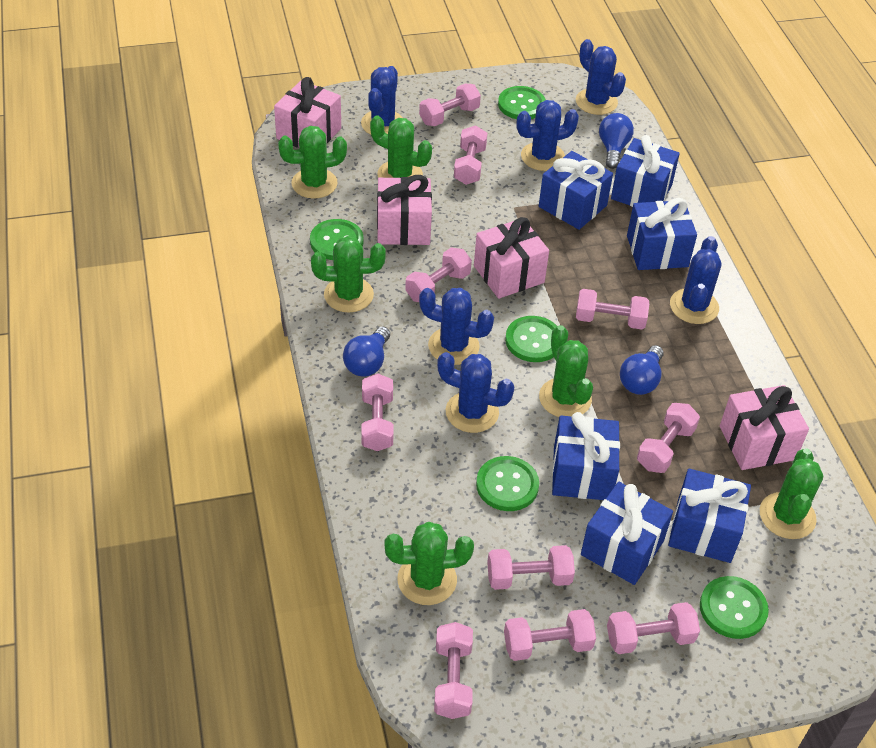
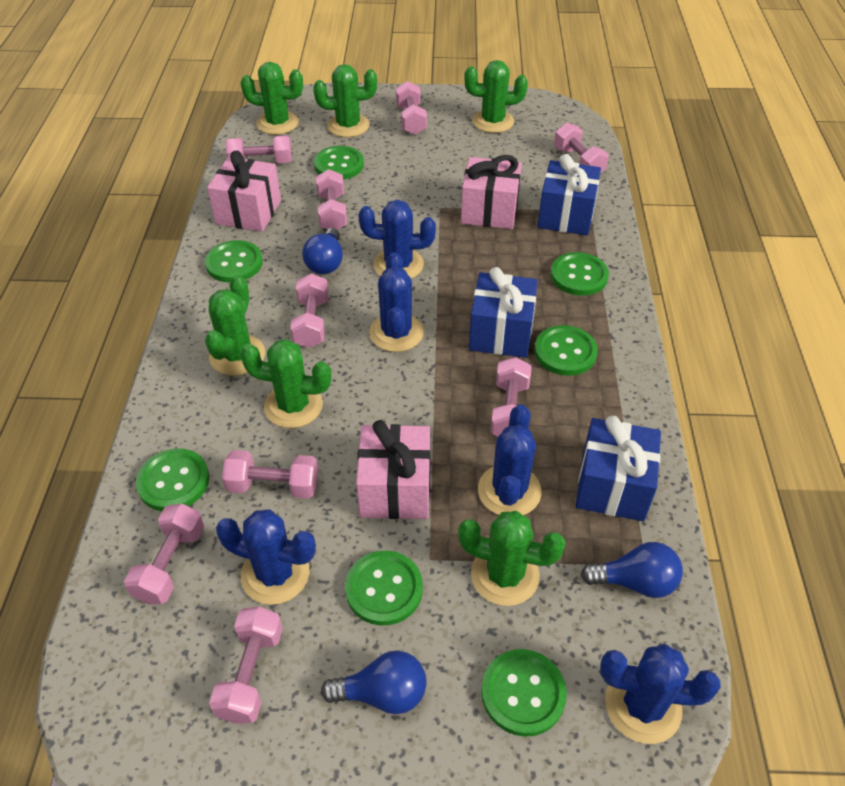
blue cactus: 6 -> 5
blue gift: 6 -> 3
green button: 5 -> 7
pink dumbbell: 10 -> 9
pink gift: 4 -> 3

